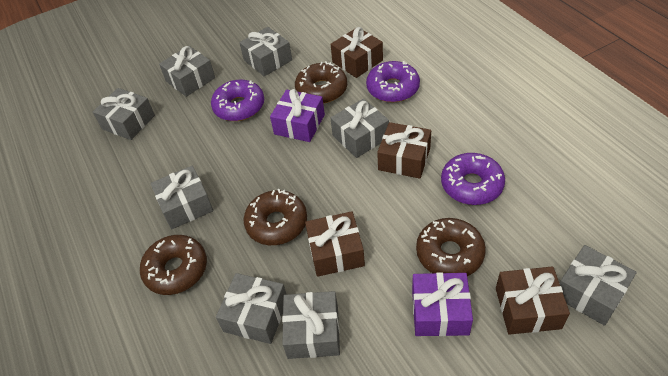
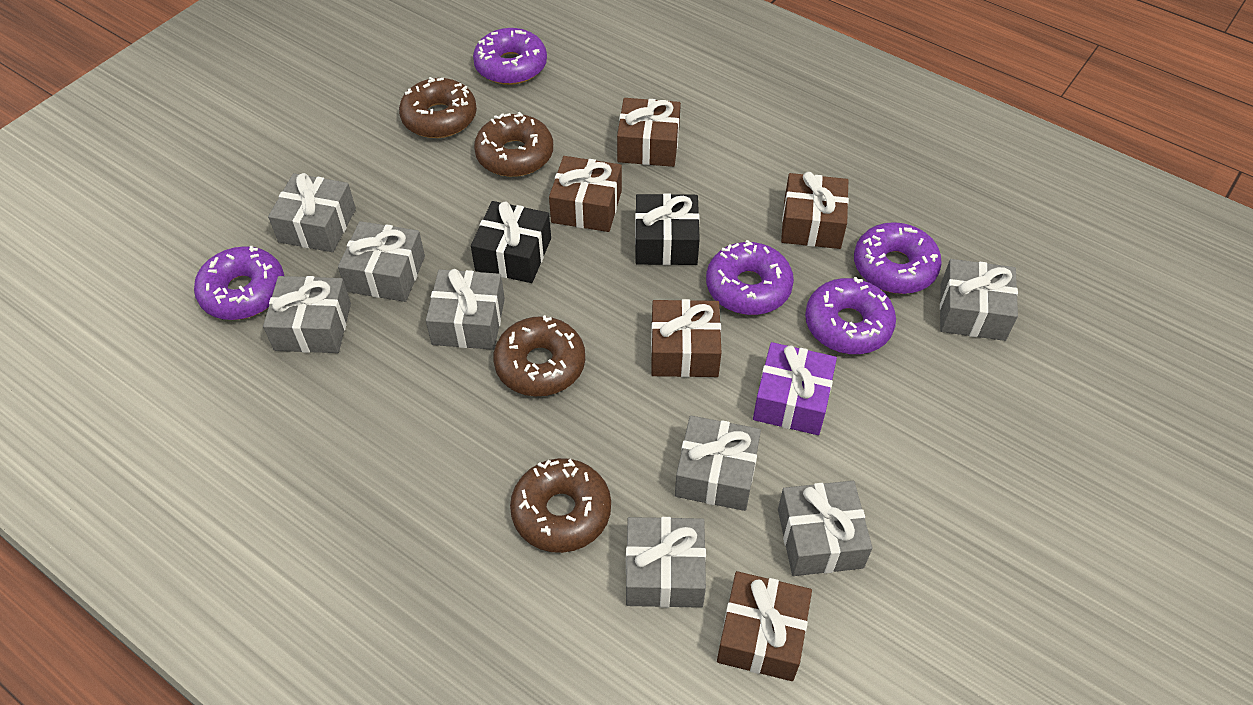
black gift: 0 -> 2
brown gift: 4 -> 5
purple donut: 3 -> 5
purple gift: 2 -> 1

